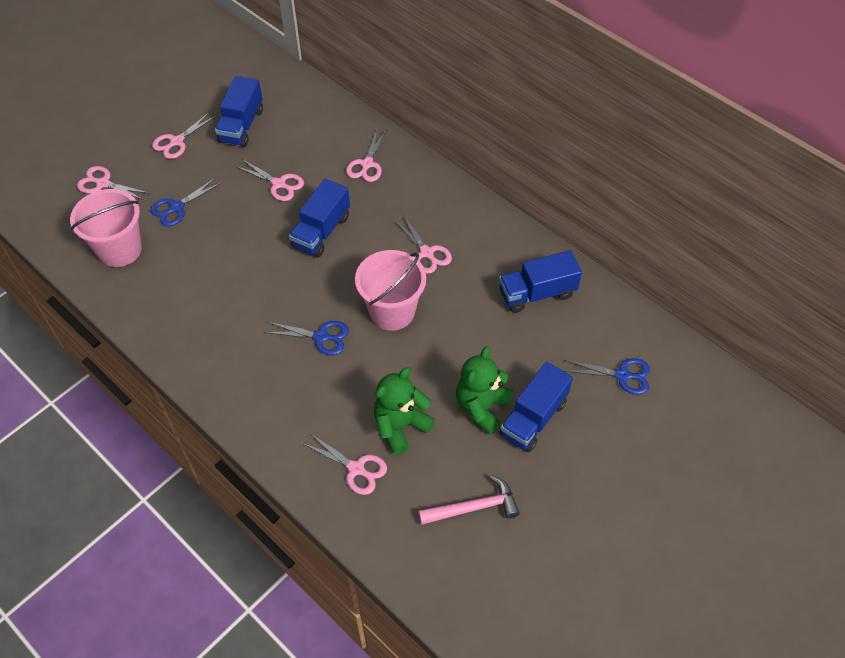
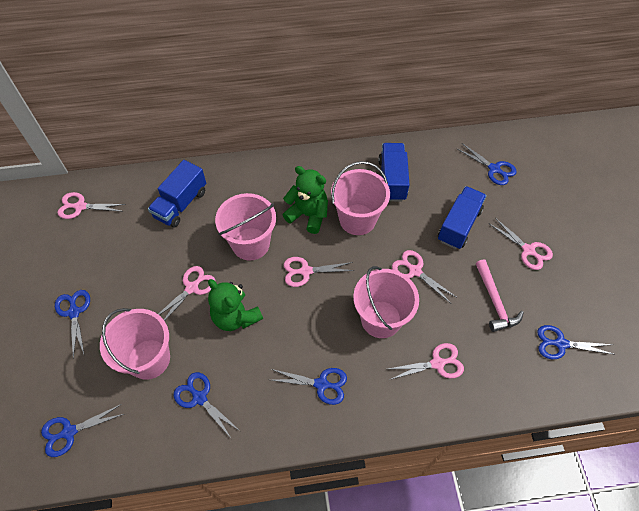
blue scissors: 3 -> 6
blue truck: 4 -> 3
pink bucket: 2 -> 4

